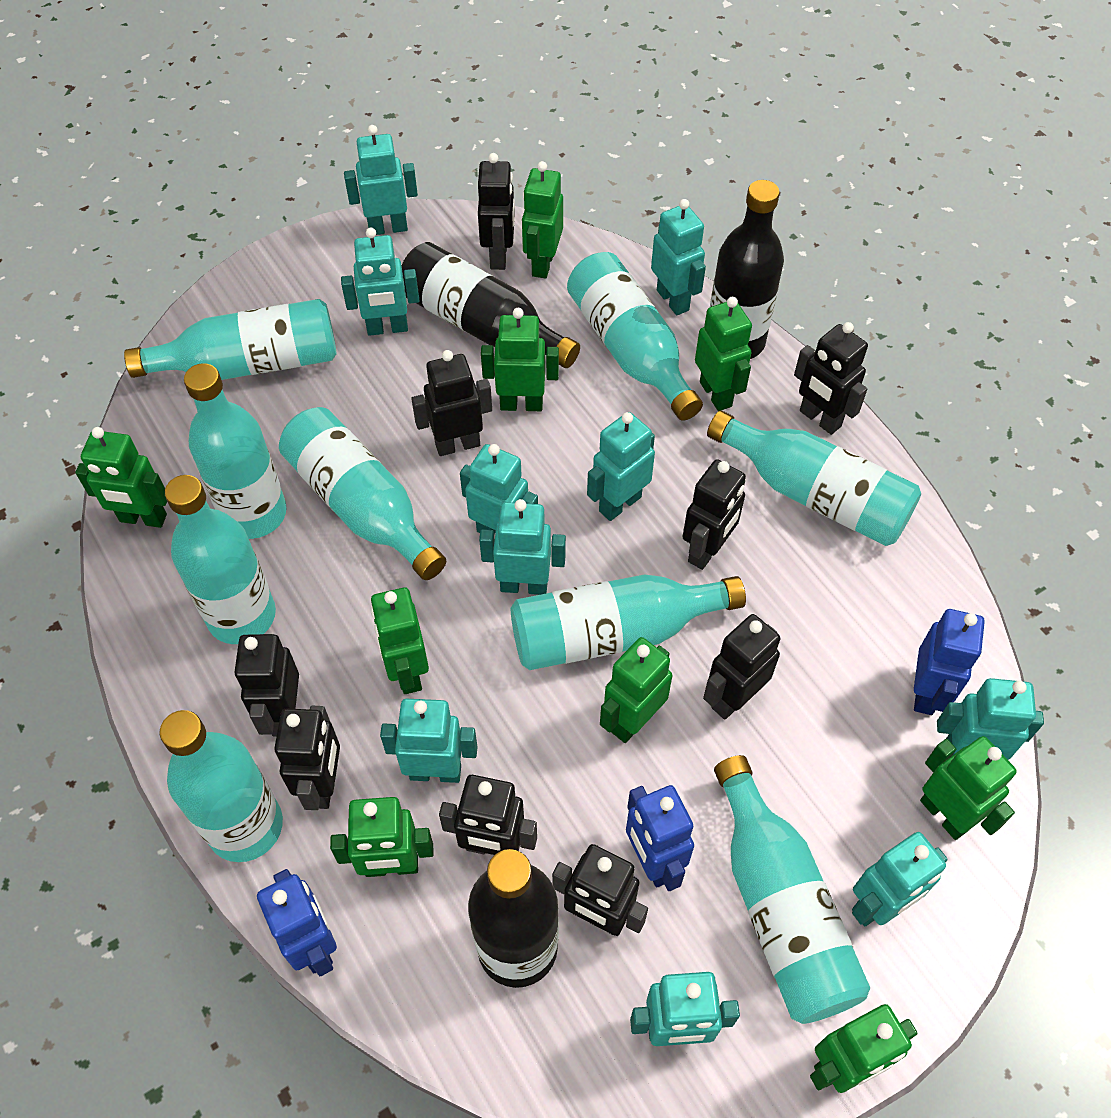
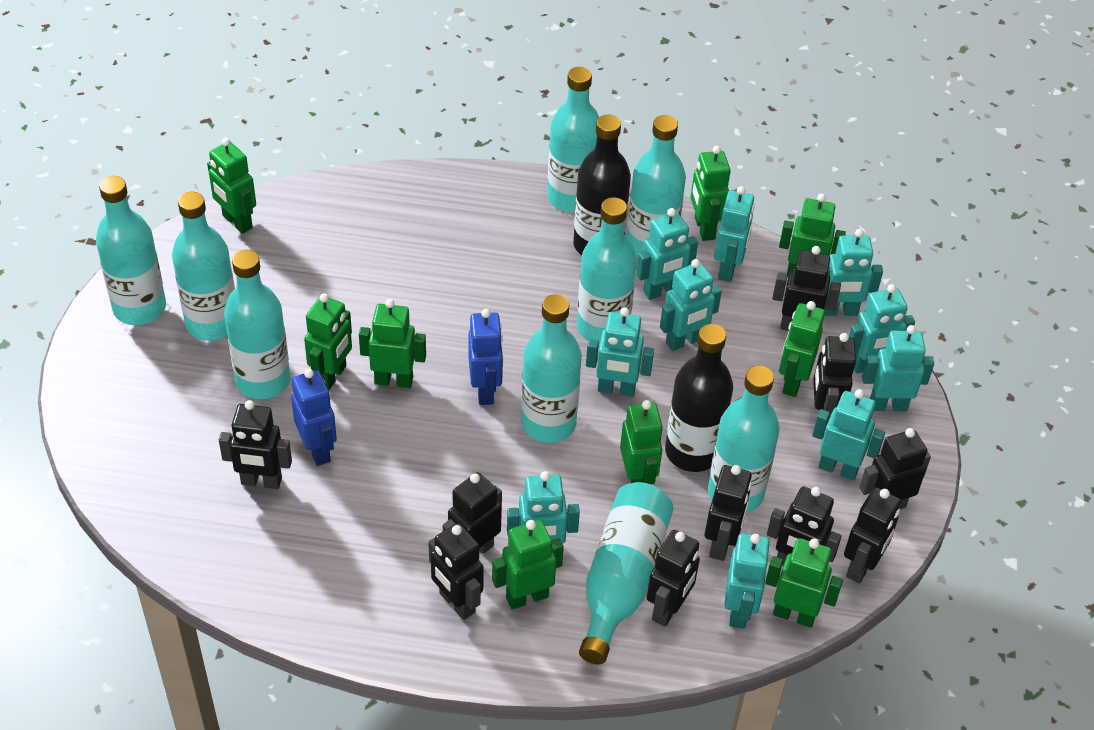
black bottle: 3 -> 2
black robot: 9 -> 10
blue robot: 3 -> 2

